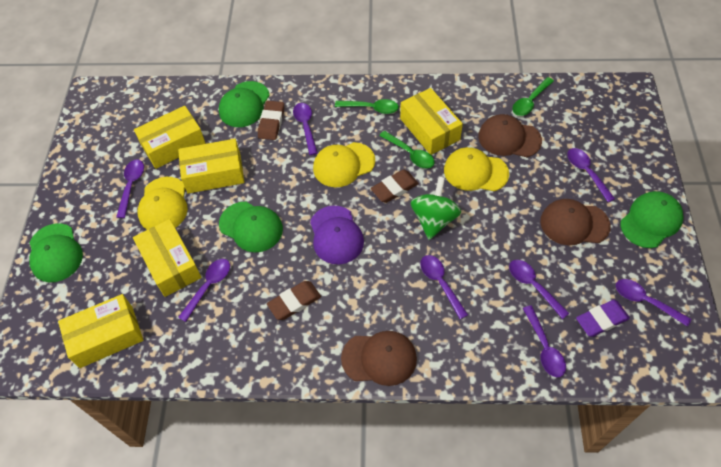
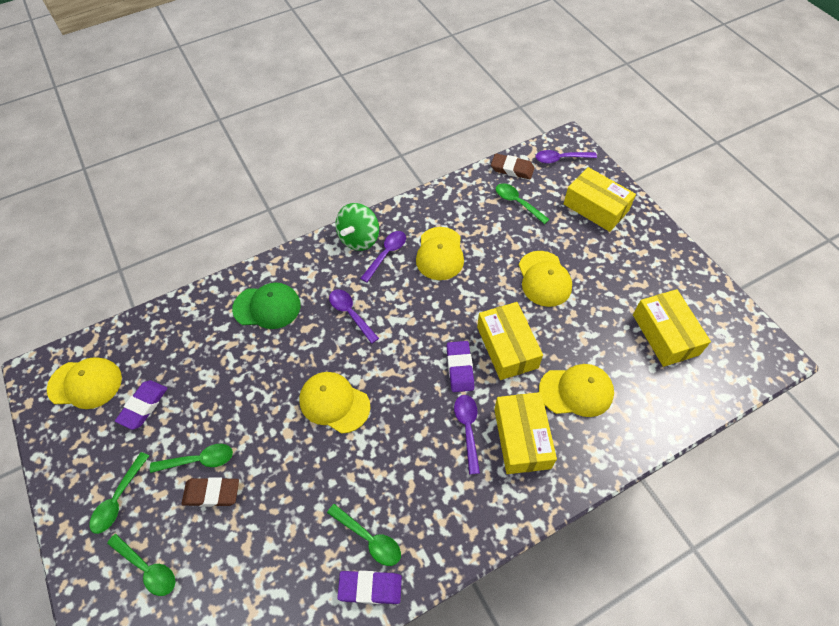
brown cap: 3 -> 0
brown eraser: 3 -> 2
green cap: 4 -> 1
green spoon: 3 -> 5
purple cap: 1 -> 0
purple eraser: 1 -> 3
purple spoon: 8 -> 4
yellow box: 5 -> 4
yellow cap: 3 -> 5

